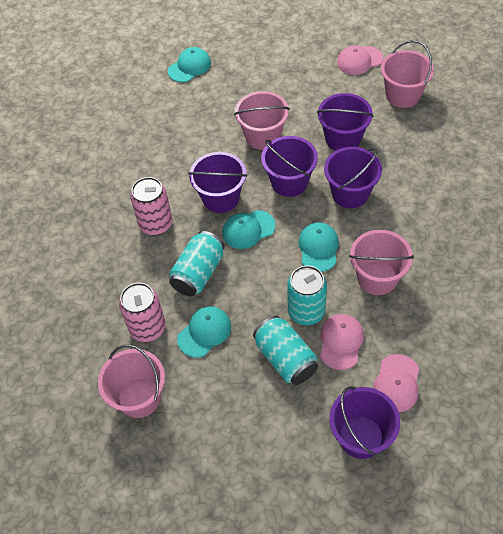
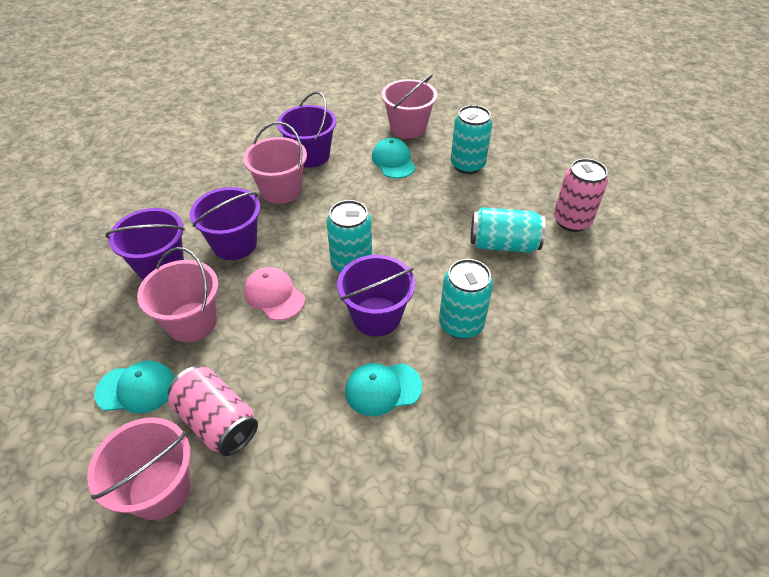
pink cap: 3 -> 1
purple bucket: 5 -> 4
turquoise can: 3 -> 4
turquoise cap: 4 -> 3

